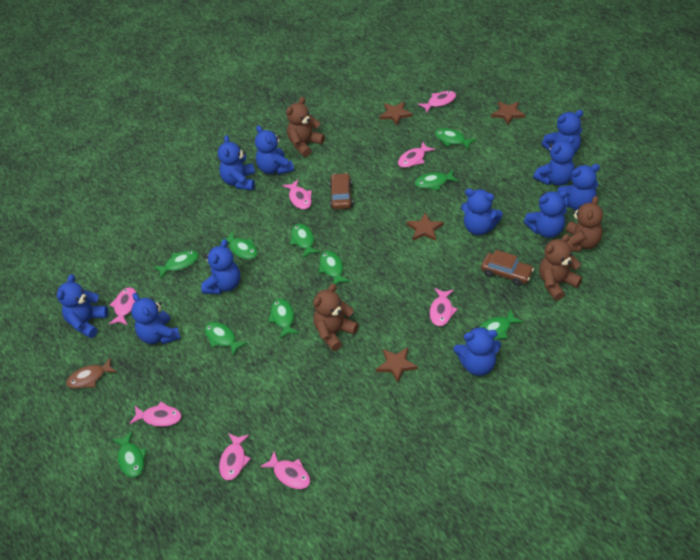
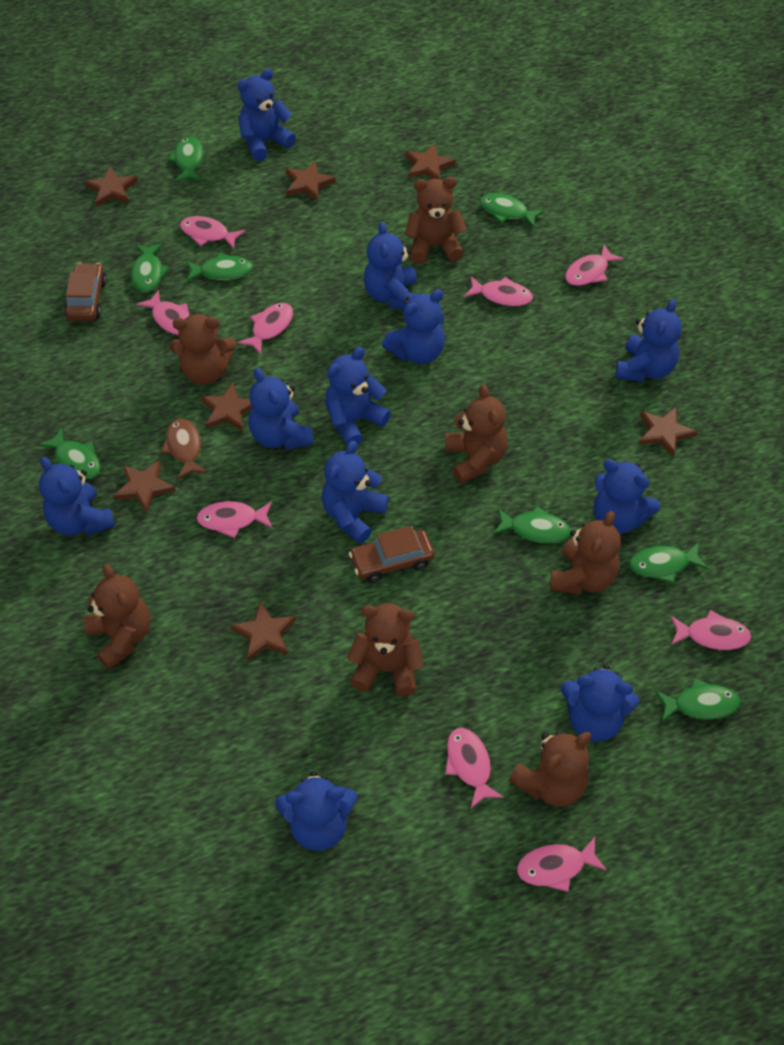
brown star: 4 -> 7
brown teddy bear: 4 -> 7
green fish: 10 -> 8
pink fish: 8 -> 9

